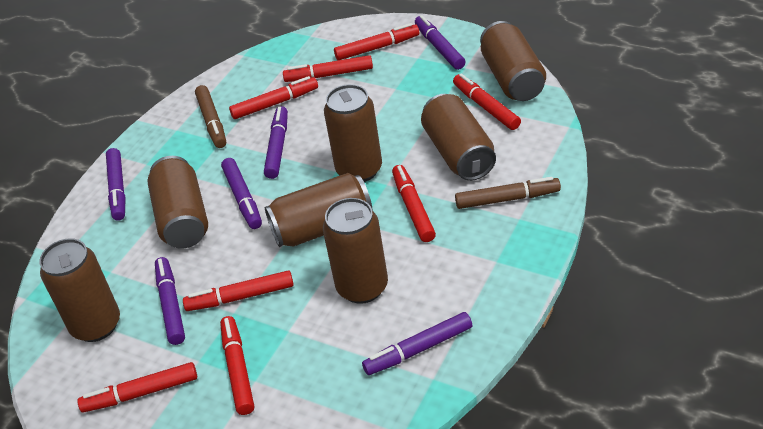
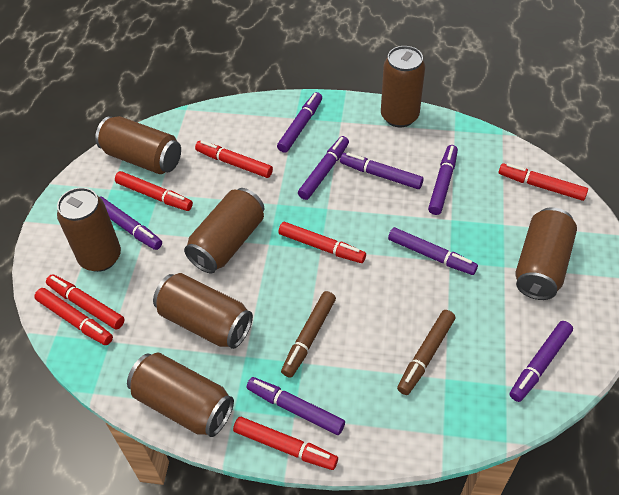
purple marker: 6 -> 8
red marker: 8 -> 7

